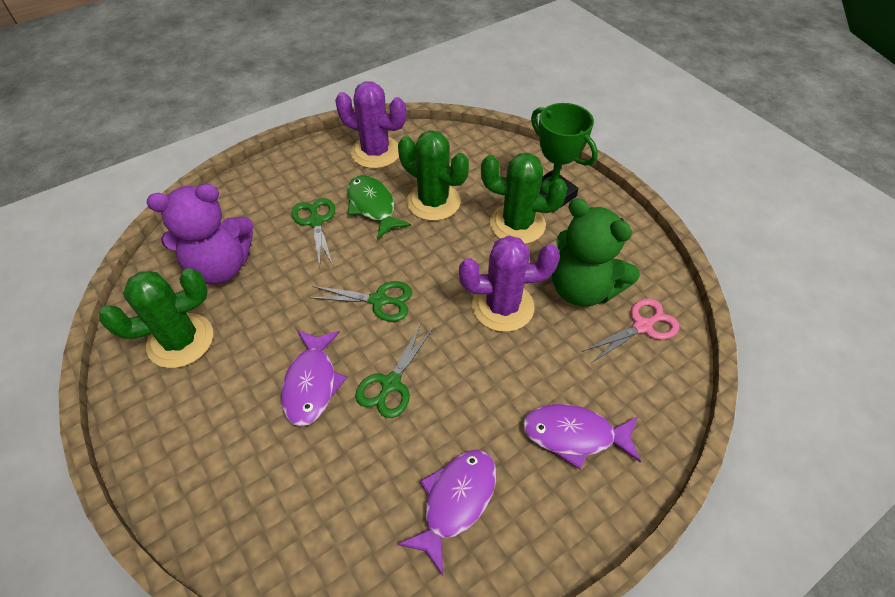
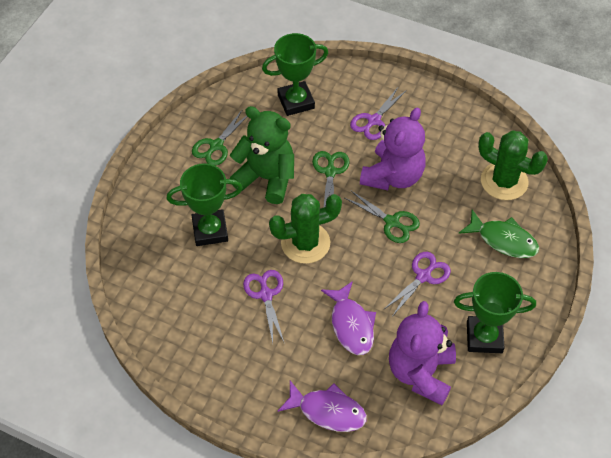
green cactus: 3 -> 2
green trophy: 1 -> 3
pink scissors: 1 -> 0
purple cactus: 2 -> 0
purple fish: 3 -> 2
purple scissors: 0 -> 3
purple teddy bear: 1 -> 2

